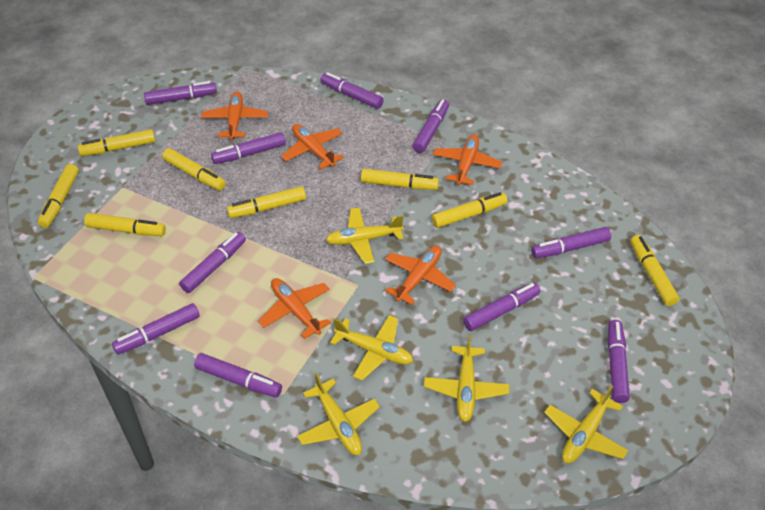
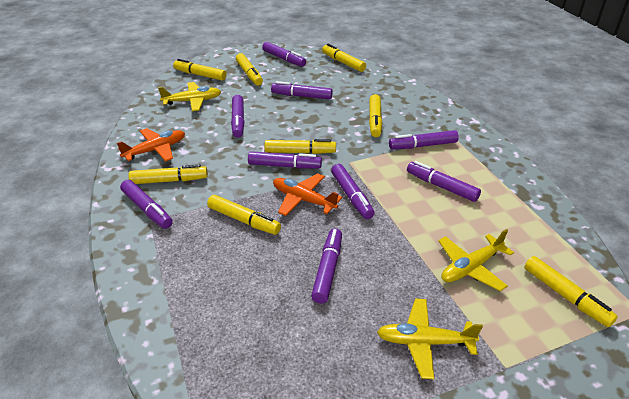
orange plane: 5 -> 2
purple marker: 10 -> 9
yellow plane: 5 -> 3

